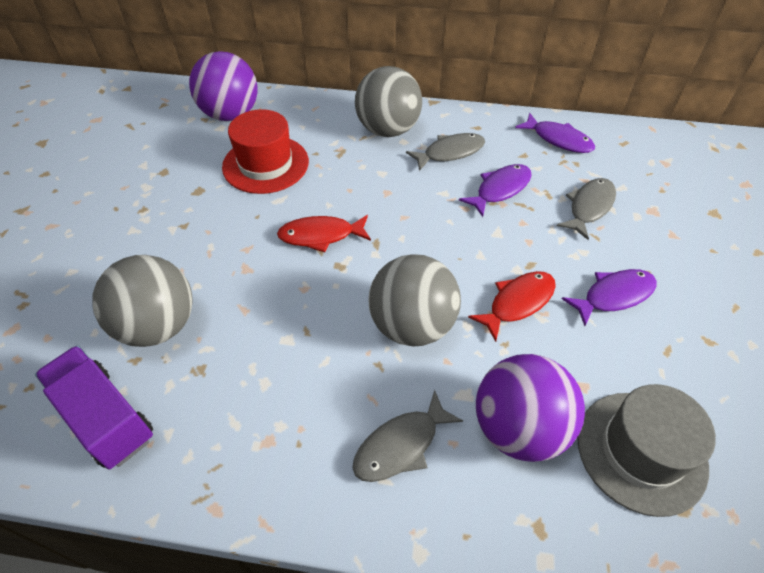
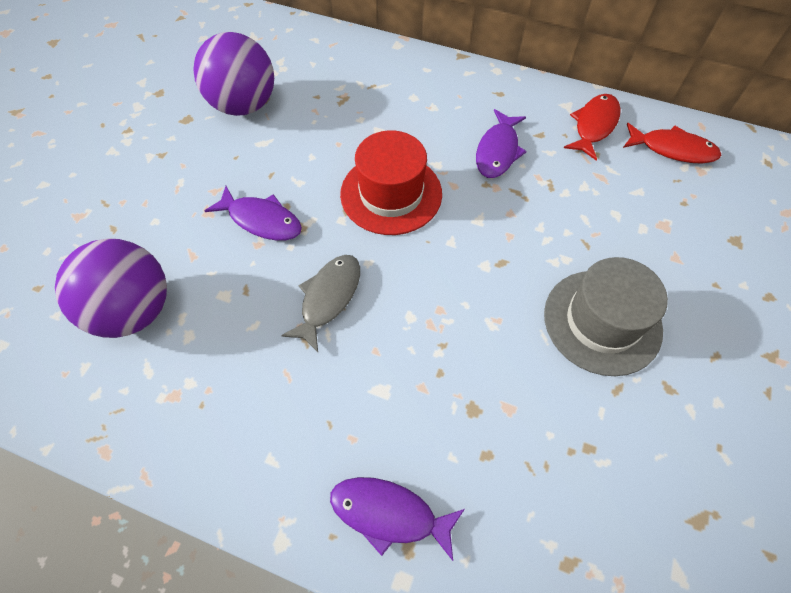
grey ball: 3 -> 0
grey fish: 3 -> 1
purple truck: 1 -> 0

